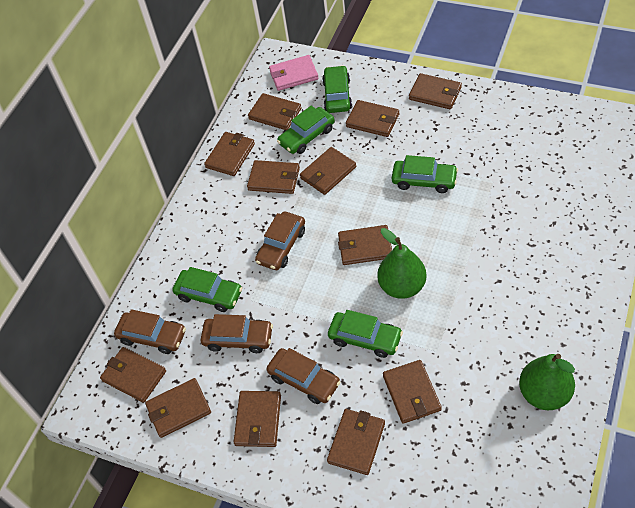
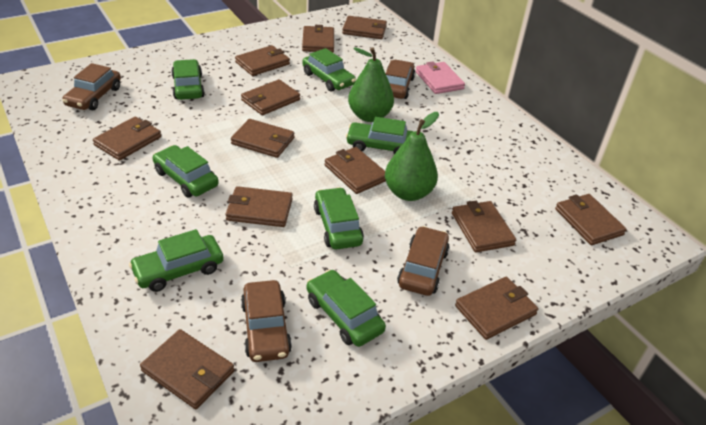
green car: 5 -> 7

